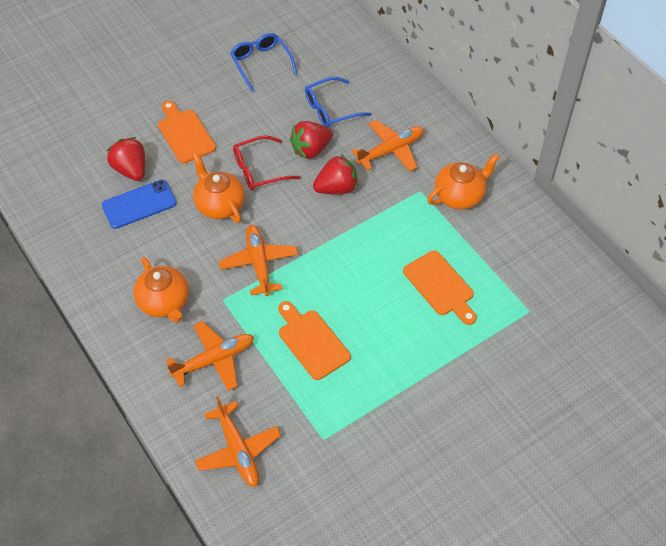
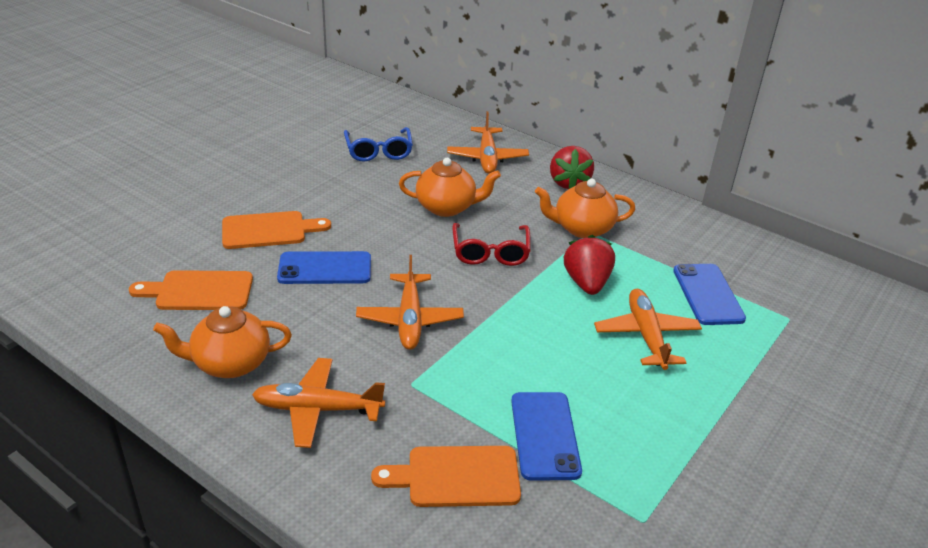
blue glasses: 2 -> 1
blue phone: 1 -> 3
red strawberry: 3 -> 2

